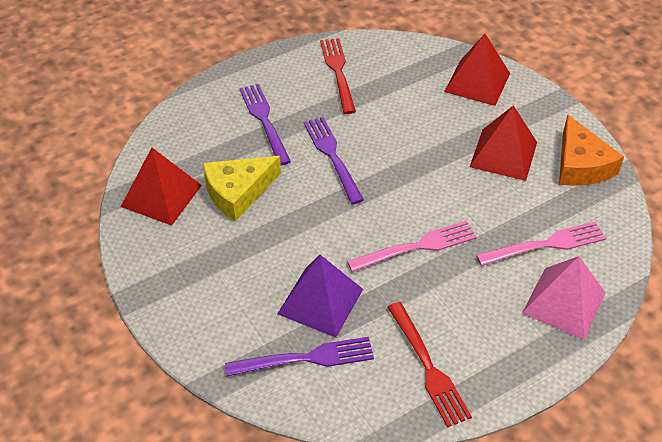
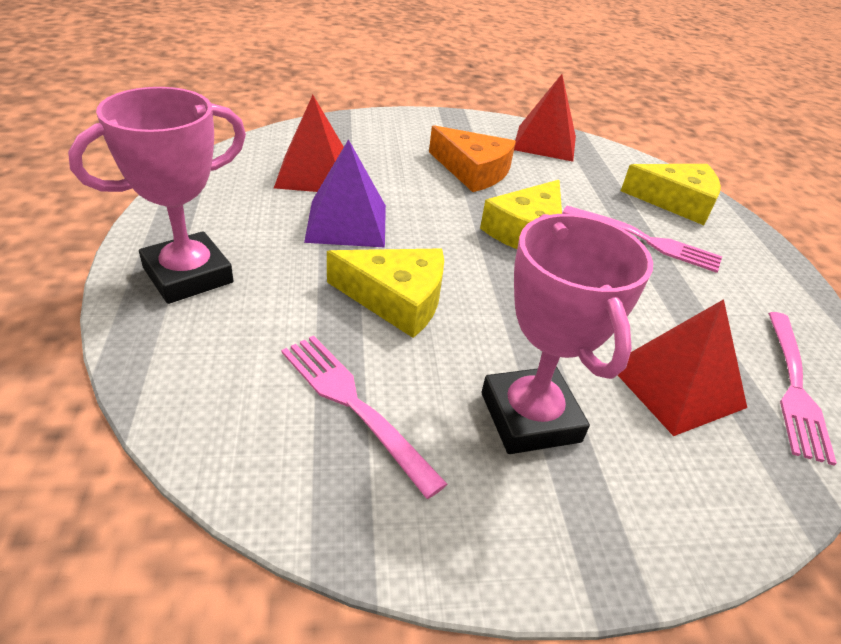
pink fork: 2 -> 3
pink pyramid: 1 -> 0
pink trophy: 0 -> 2
purple fork: 3 -> 0
red fork: 2 -> 0
yellow cheese: 1 -> 3

